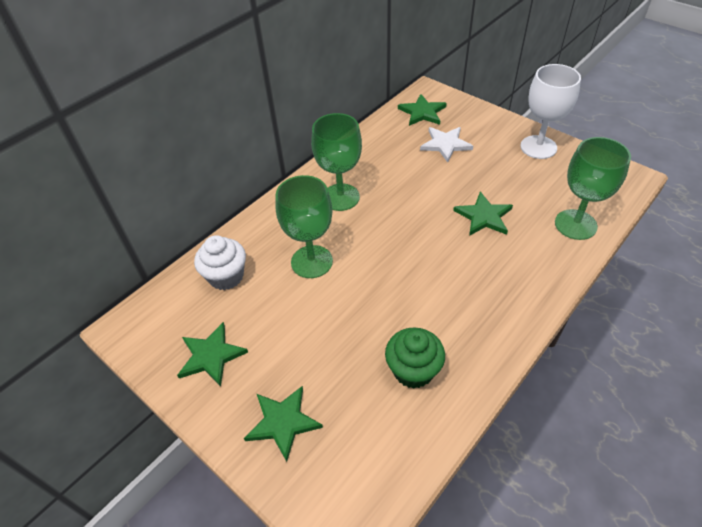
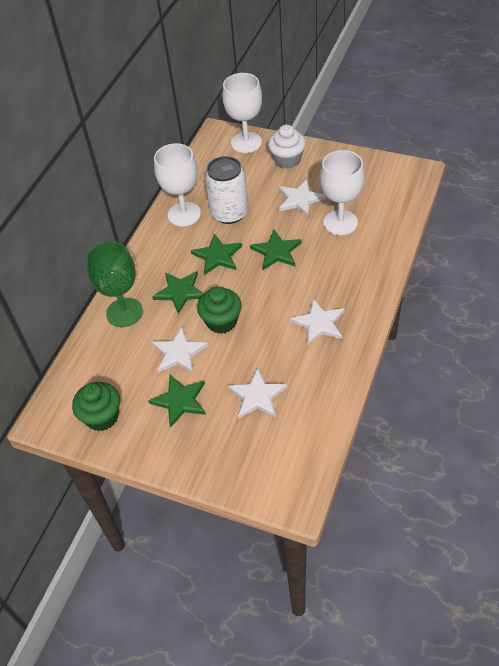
green cupcake: 1 -> 2
green goblet: 3 -> 1
white can: 0 -> 1
white goblet: 1 -> 3
white star: 1 -> 4

